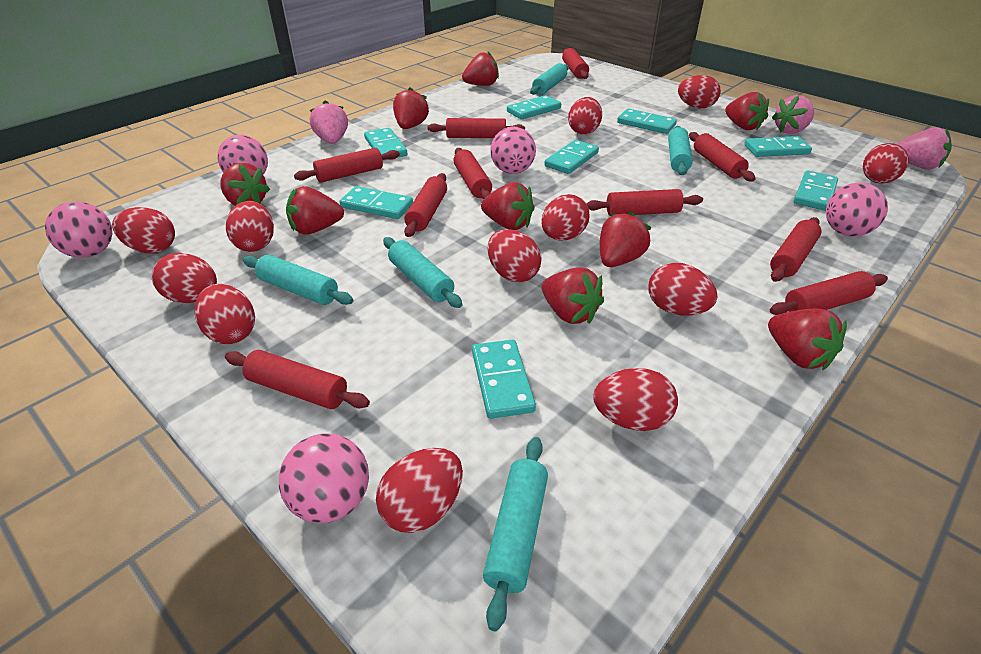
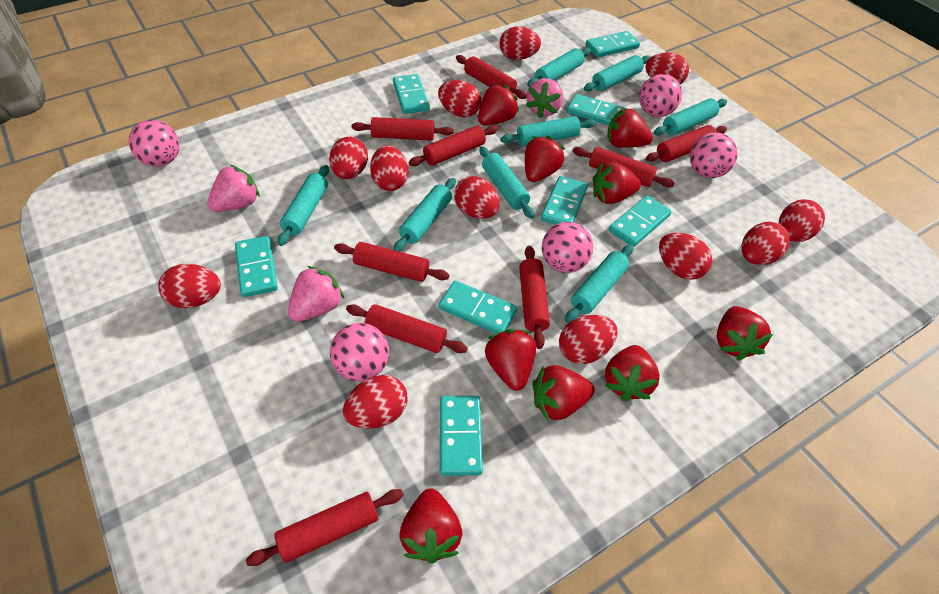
red rolling pin: 10 -> 9
turquoise rolling pin: 5 -> 8

